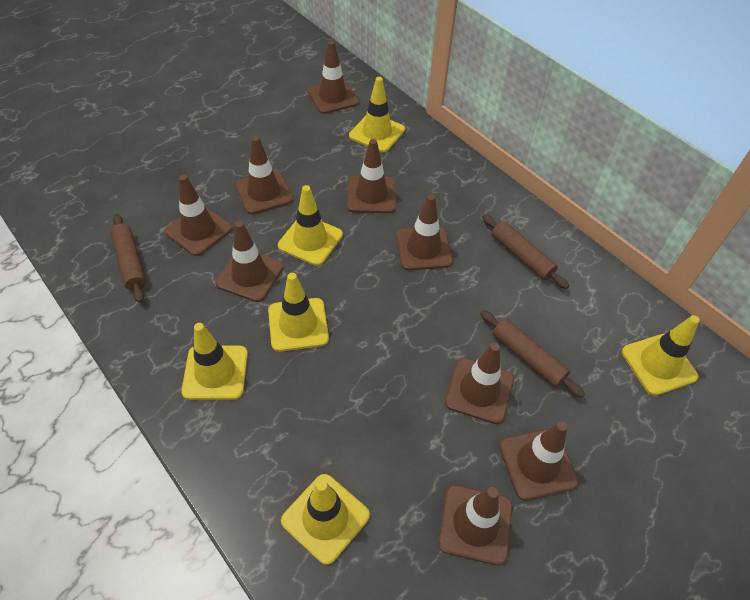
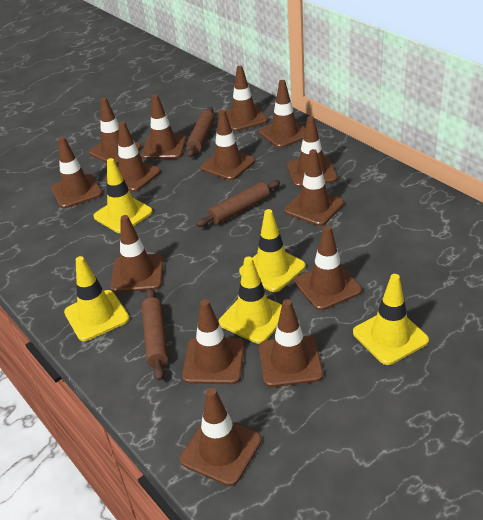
brown traffic cone: 9 -> 14
yellow traffic cone: 6 -> 5

